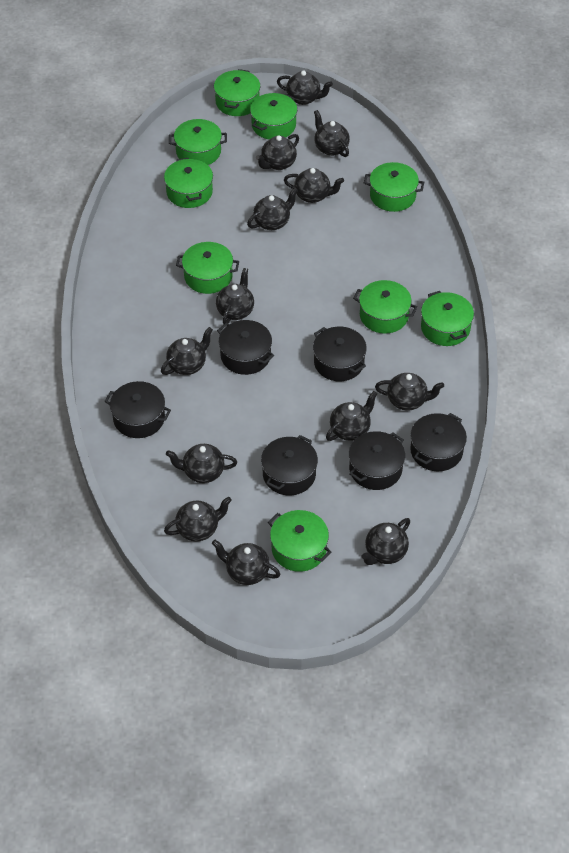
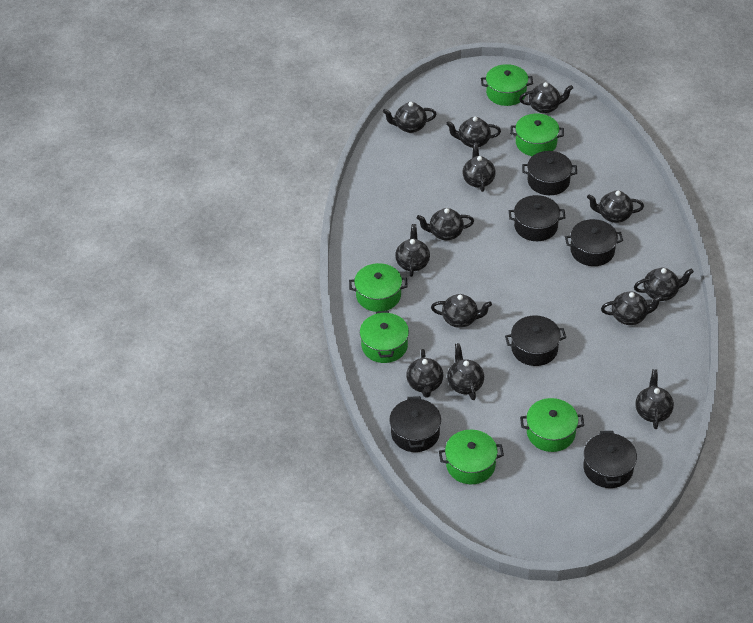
green pot: 9 -> 6

